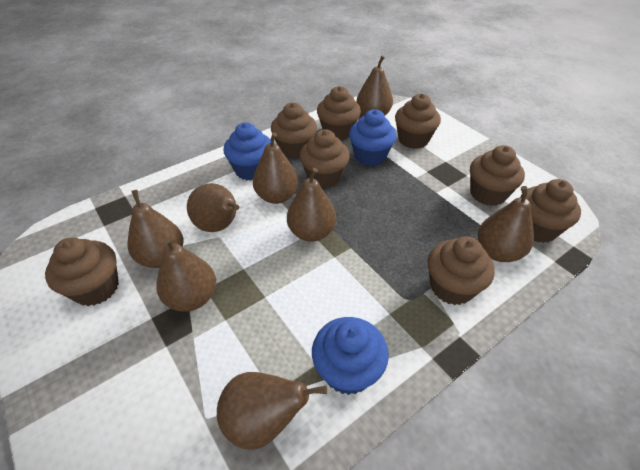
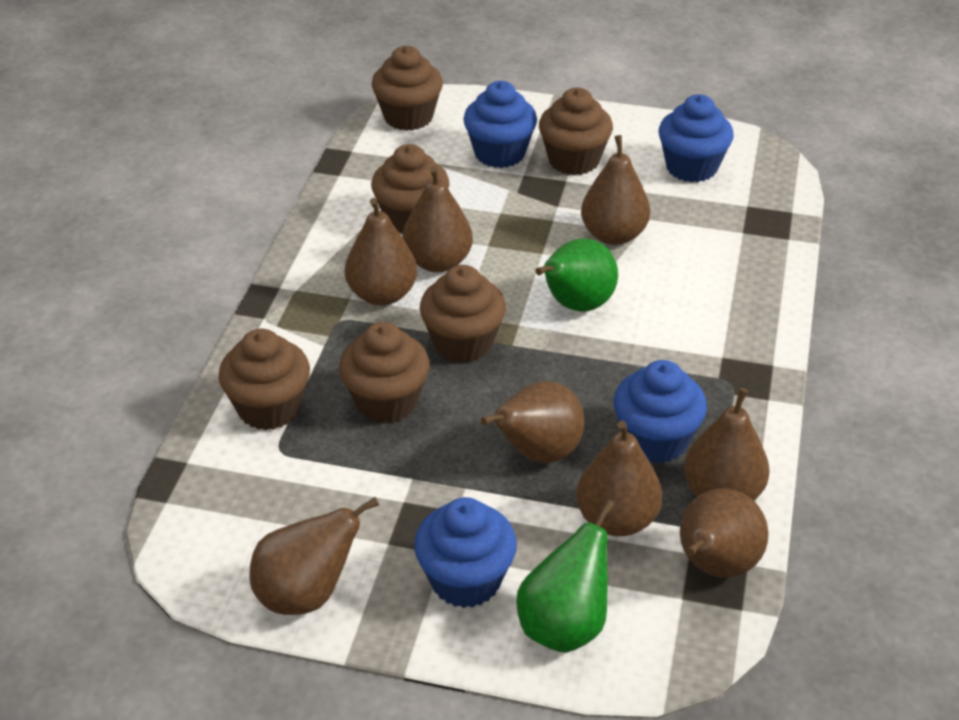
blue cupcake: 3 -> 4
brown cupcake: 8 -> 6
green pear: 0 -> 2

